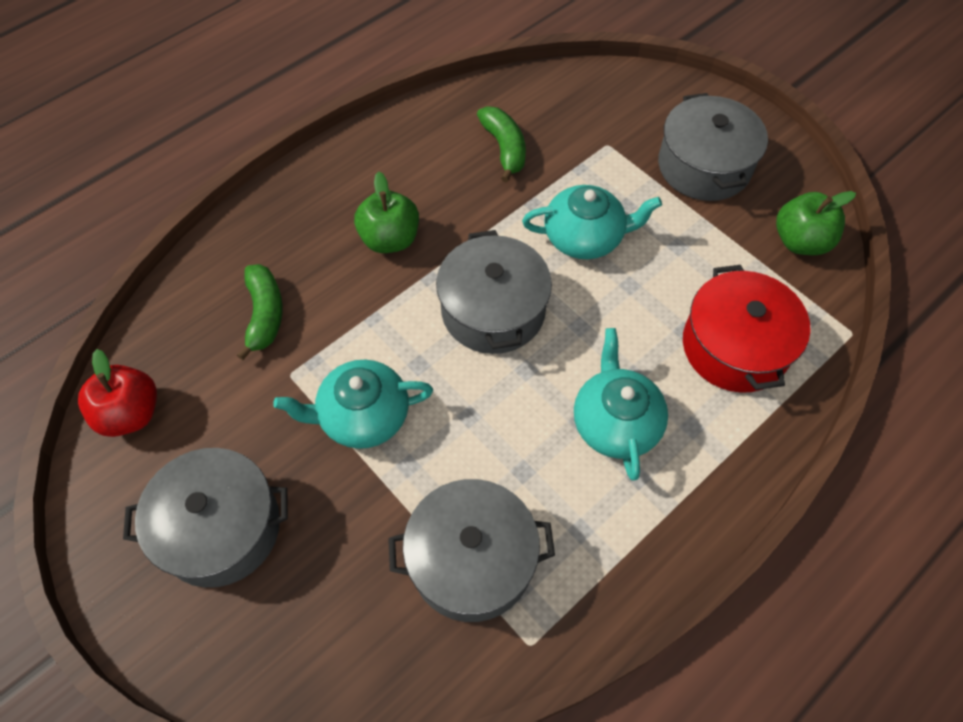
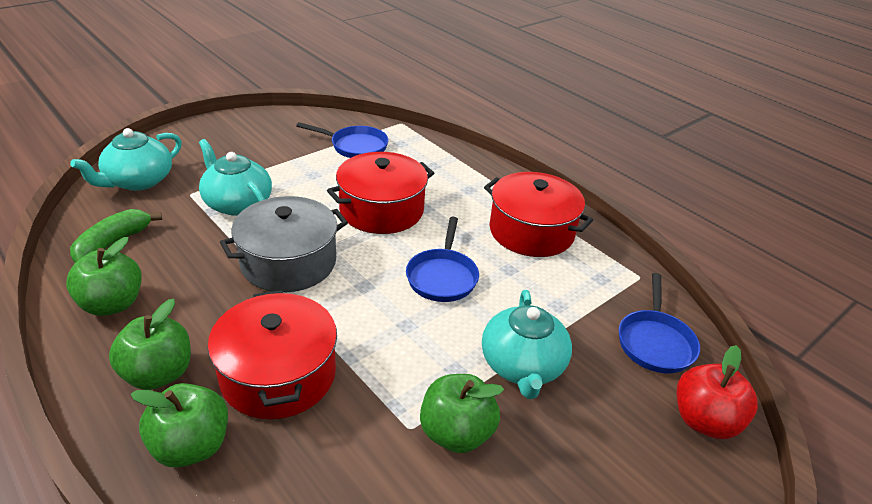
blue pan: 0 -> 3
green apple: 2 -> 4
green banana: 2 -> 1
grey pot: 4 -> 1
red pot: 1 -> 3

